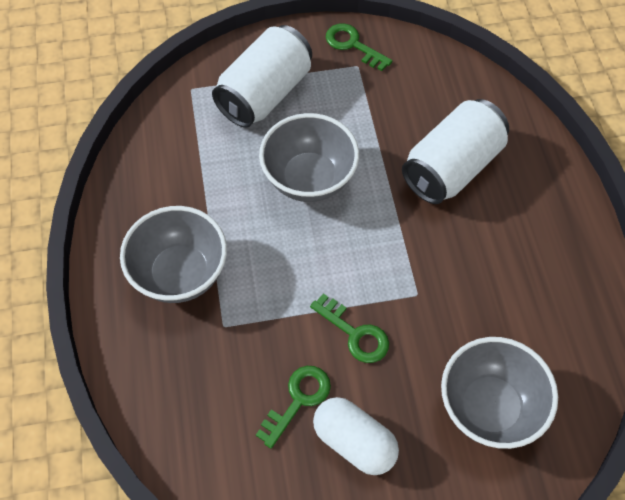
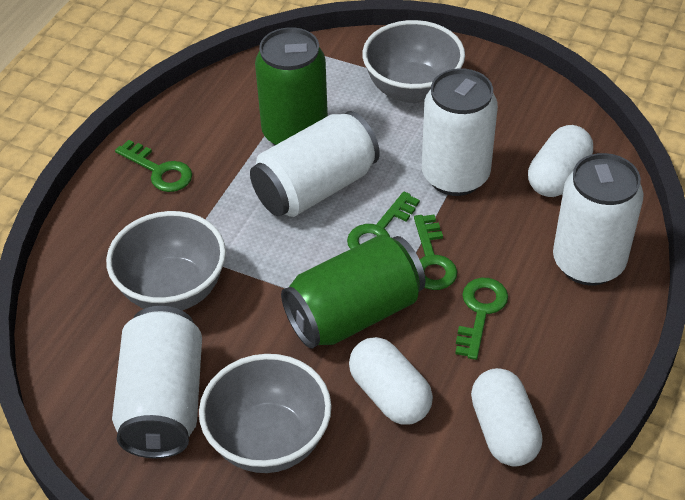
green can: 0 -> 2
green key: 3 -> 4
white can: 2 -> 4
white capsule: 1 -> 3

